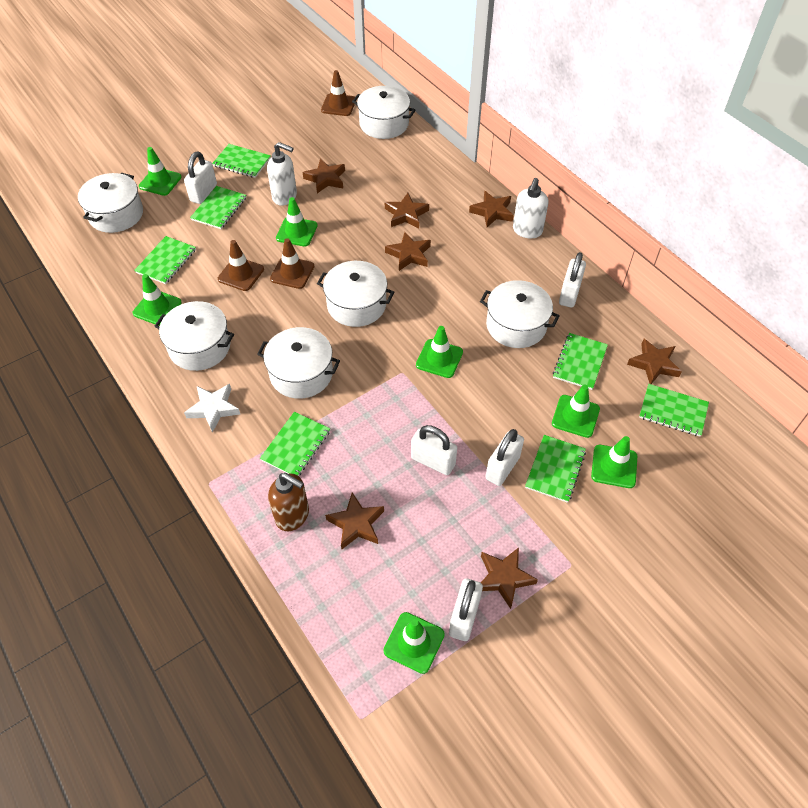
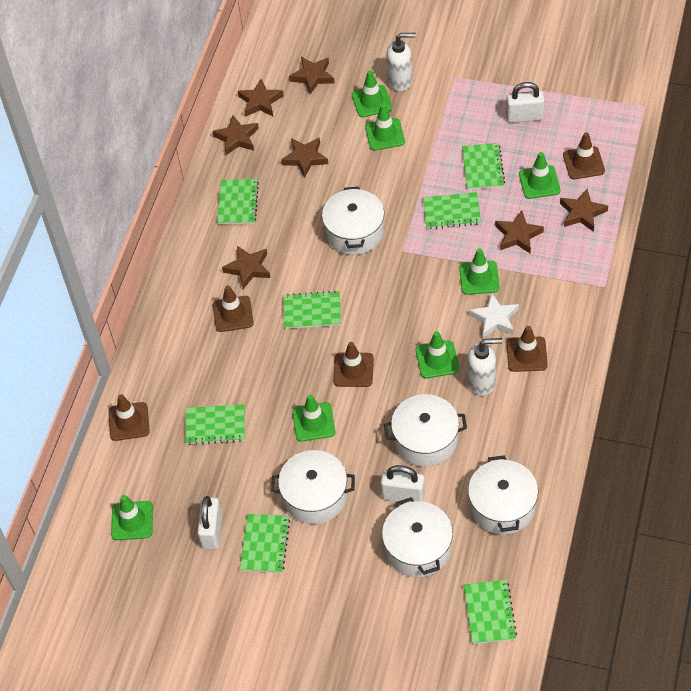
brown soap dispenser: 1 -> 0
brown traffic cone: 3 -> 5
white padlock: 5 -> 3
white pot: 6 -> 5

